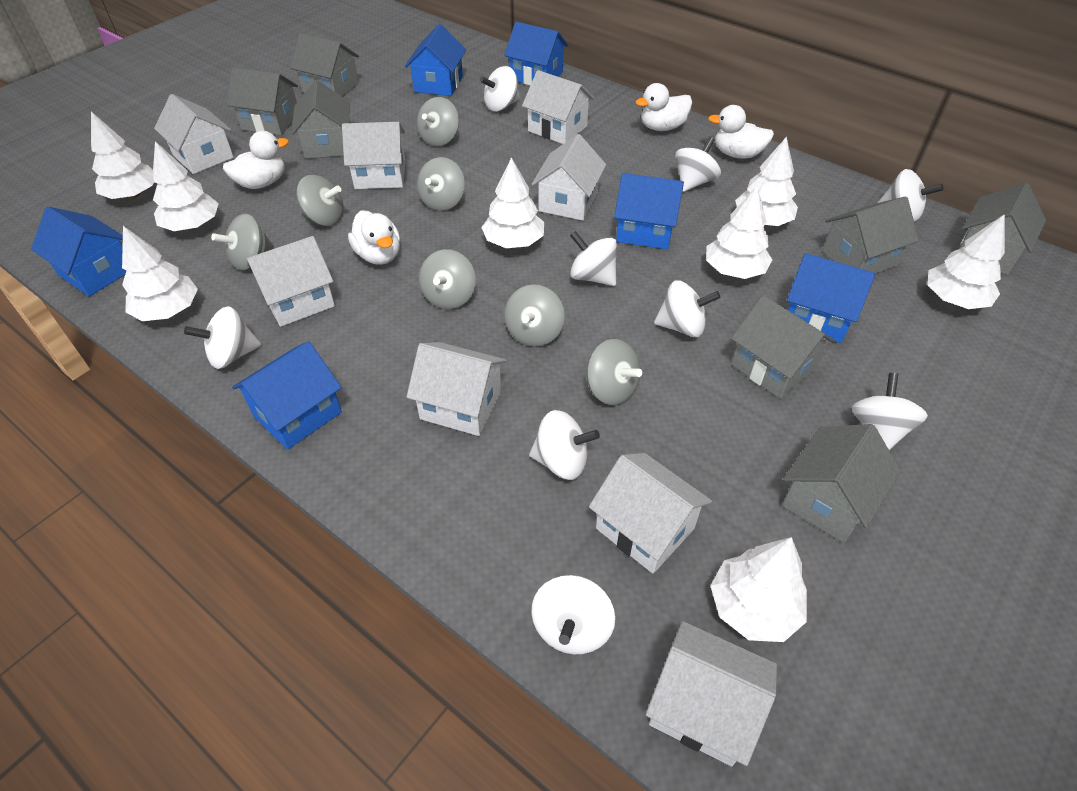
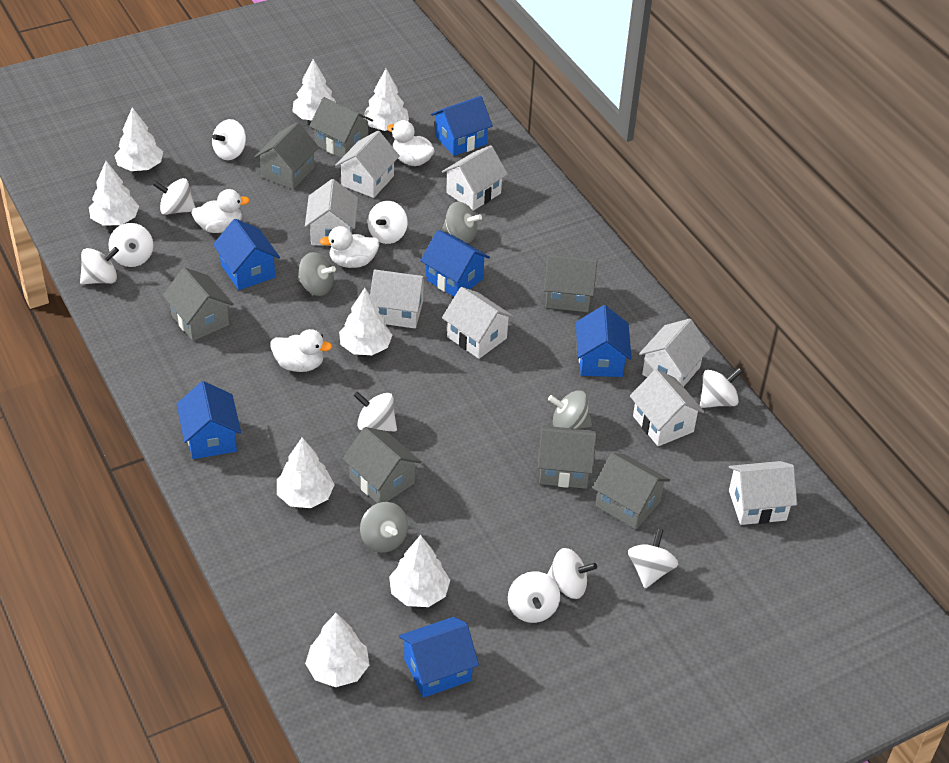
grey spinning top: 7 -> 4
white spinning top: 9 -> 10

